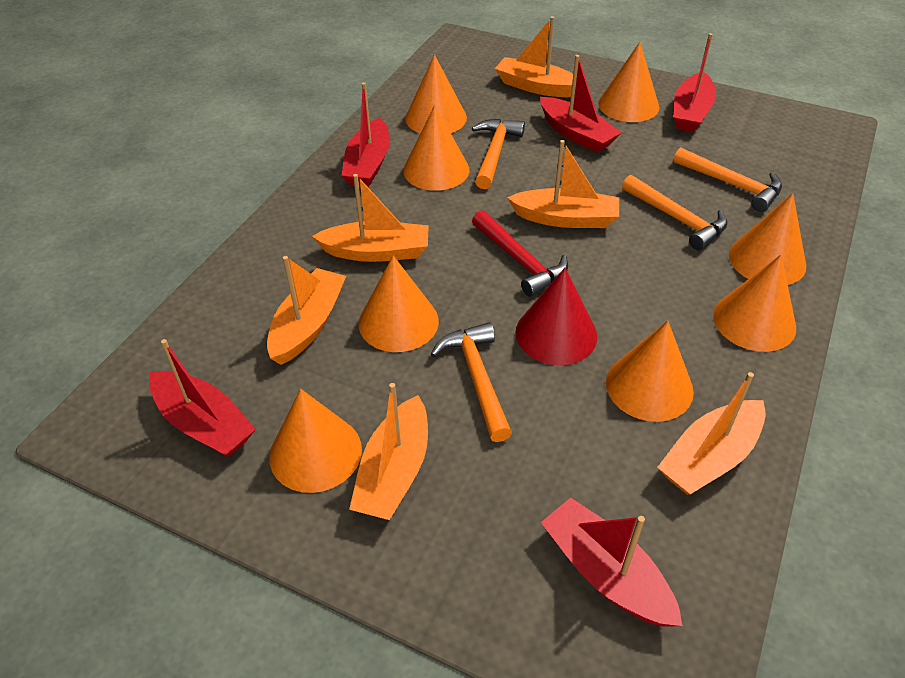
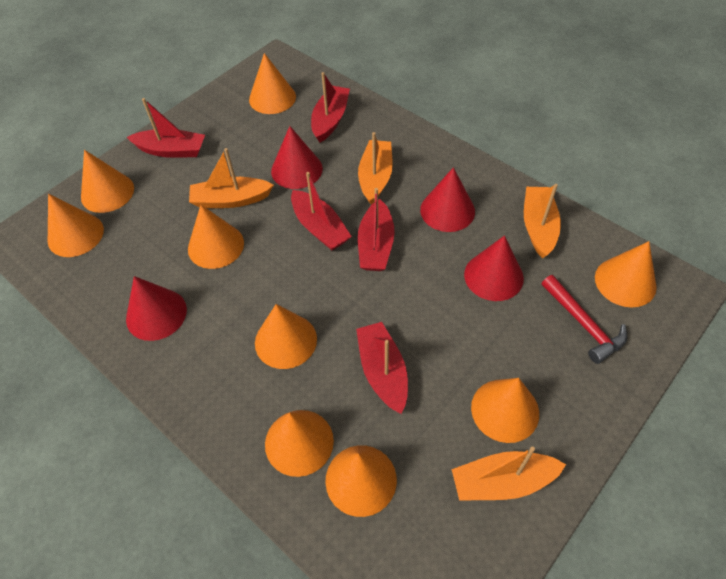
orange boat: 6 -> 4
orange cone: 8 -> 9
orange hammer: 4 -> 0
red cone: 1 -> 4

